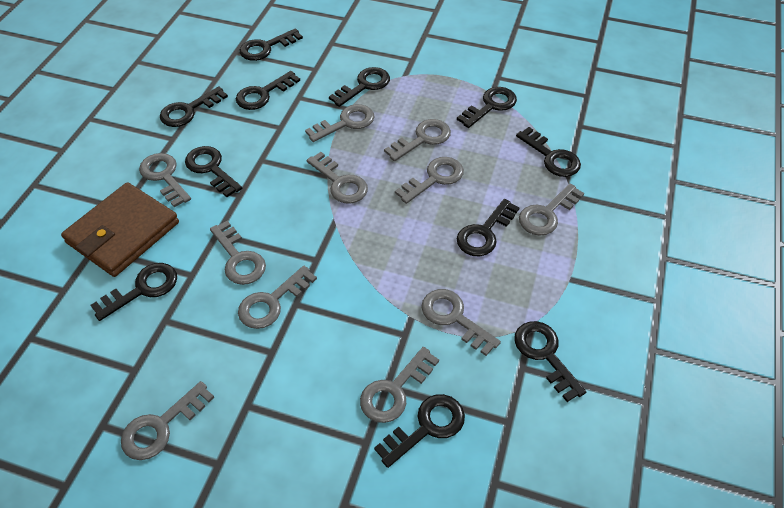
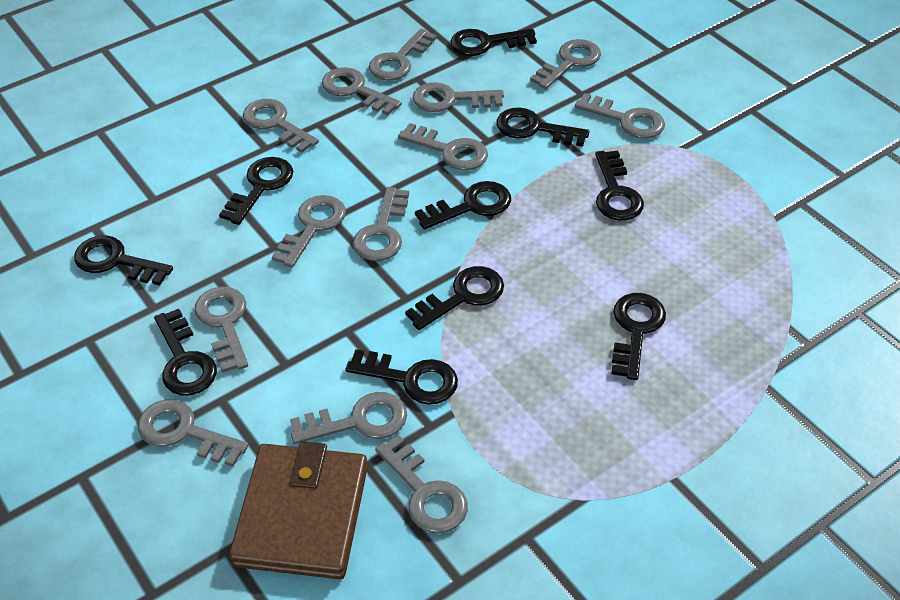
black key: 11 -> 10
grey key: 11 -> 13

